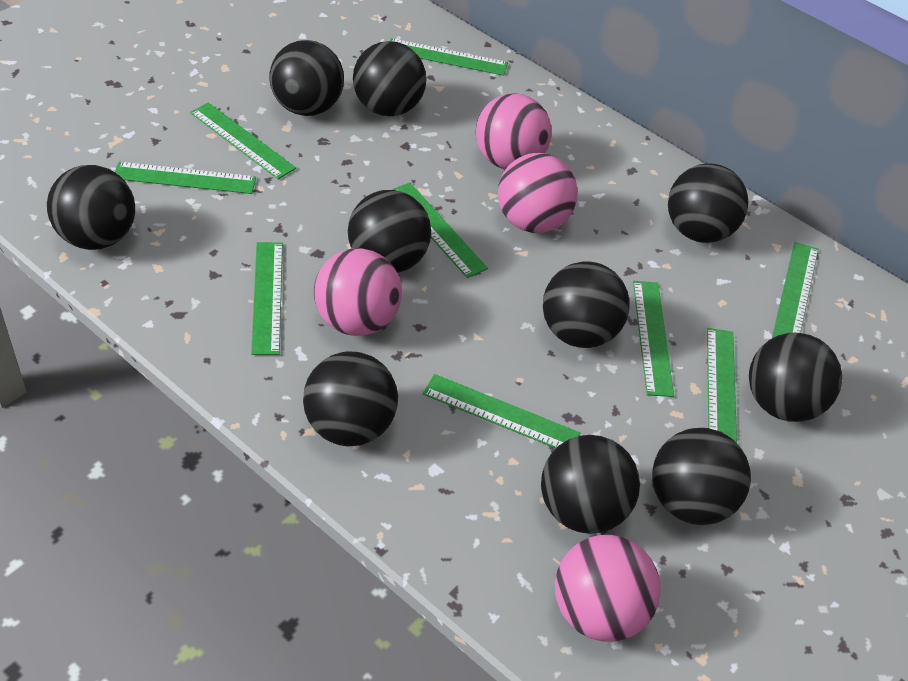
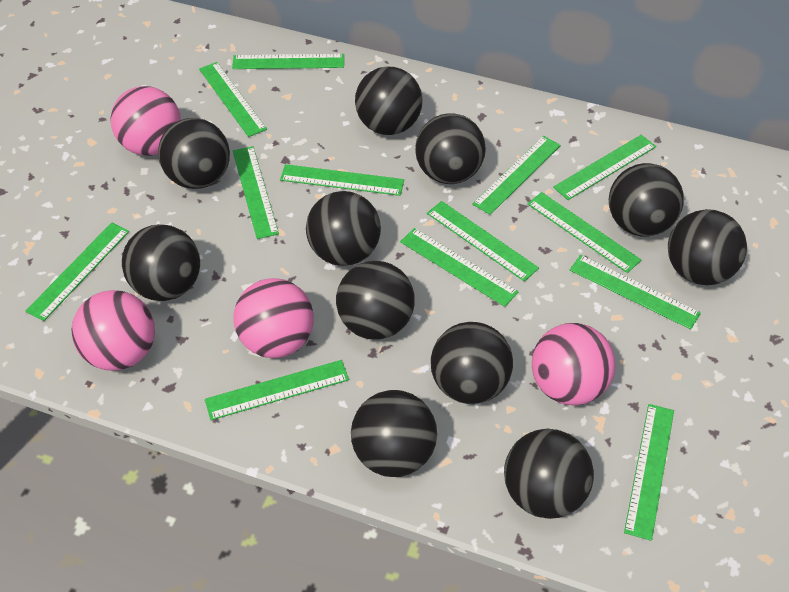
black ball: 10 -> 11
green ruler: 9 -> 13

